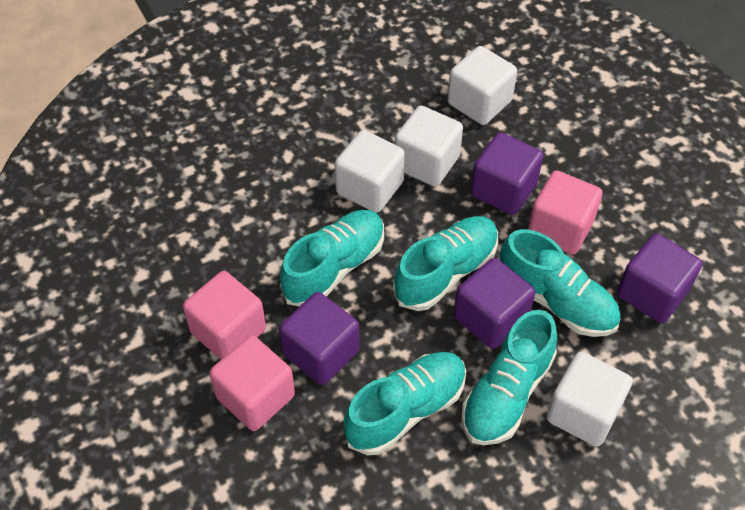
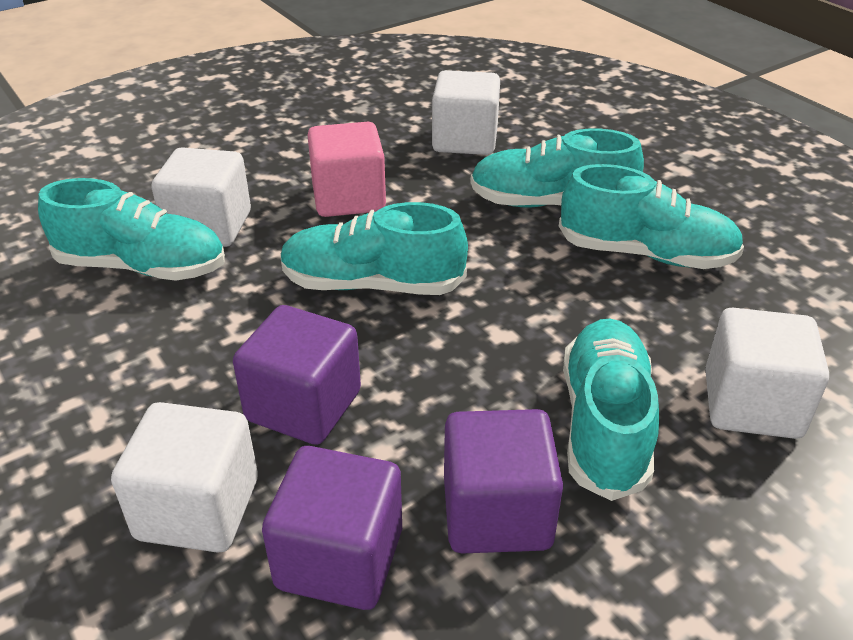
pink cube: 3 -> 1
purple cube: 4 -> 3

